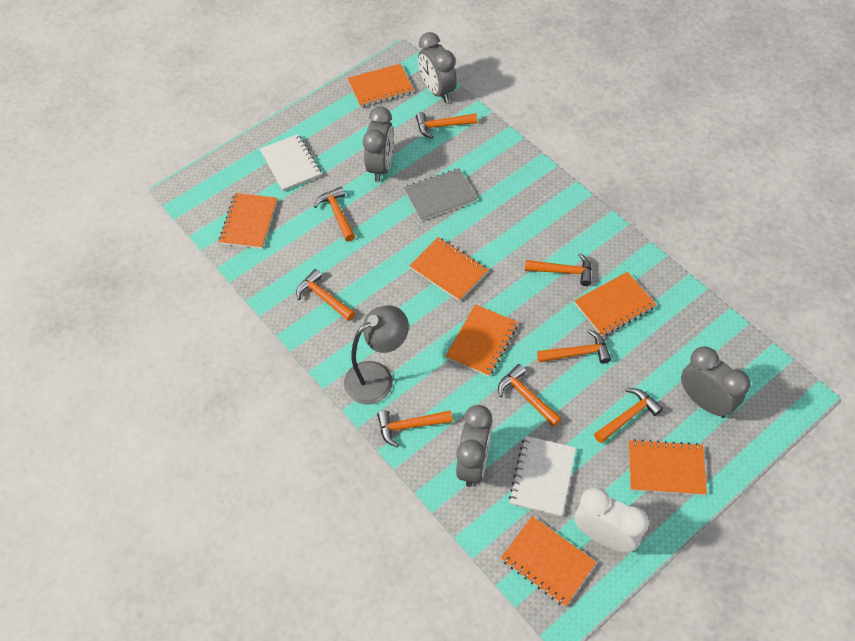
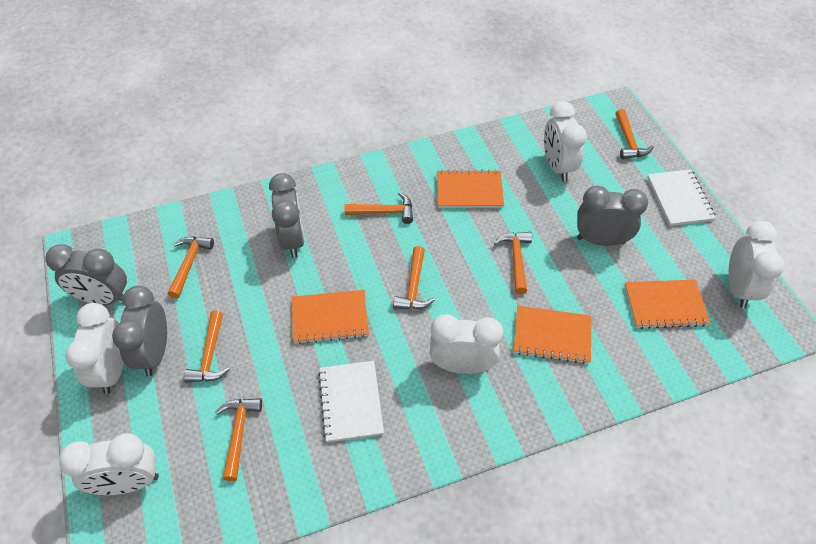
grey lamp: 1 -> 0
grey notebook: 1 -> 0
orange hammer: 8 -> 7
orange notebook: 7 -> 4
white clock: 1 -> 5

